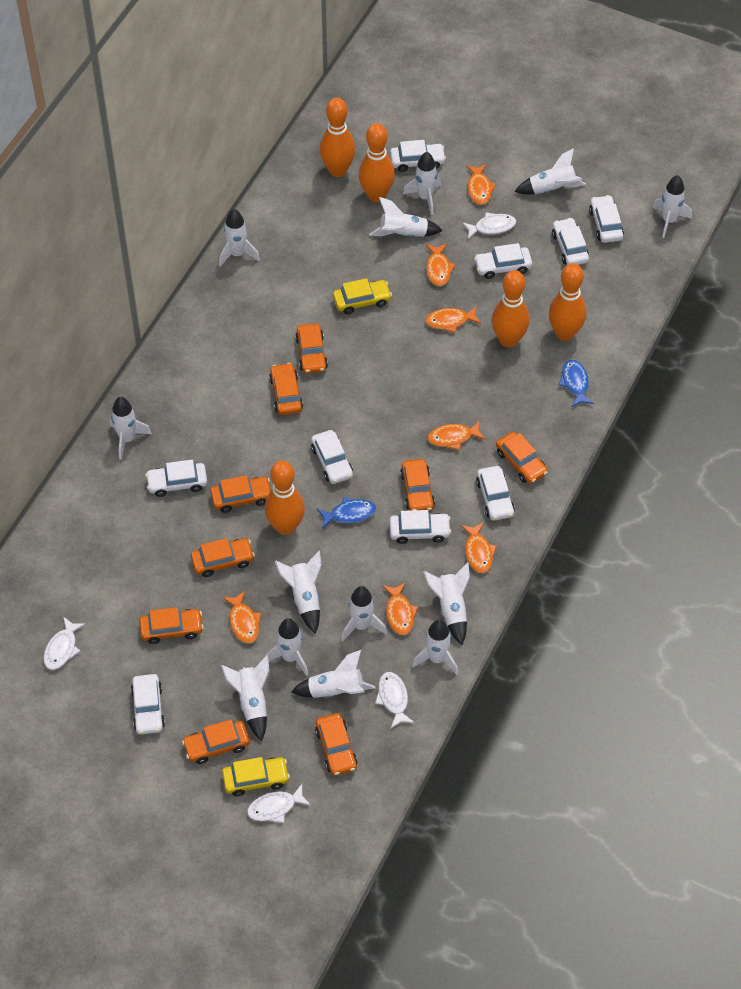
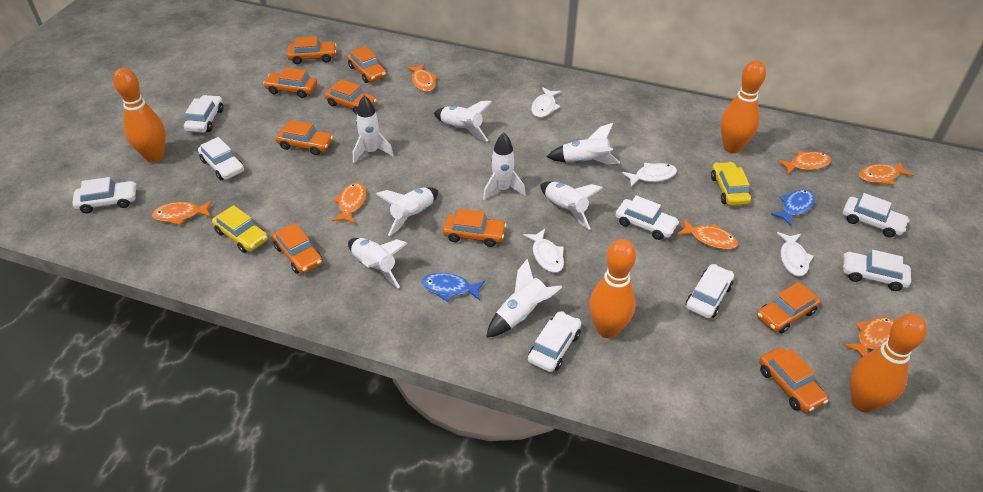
orange bowling pin: 5 -> 4
white car: 9 -> 8
white rocket: 13 -> 8

